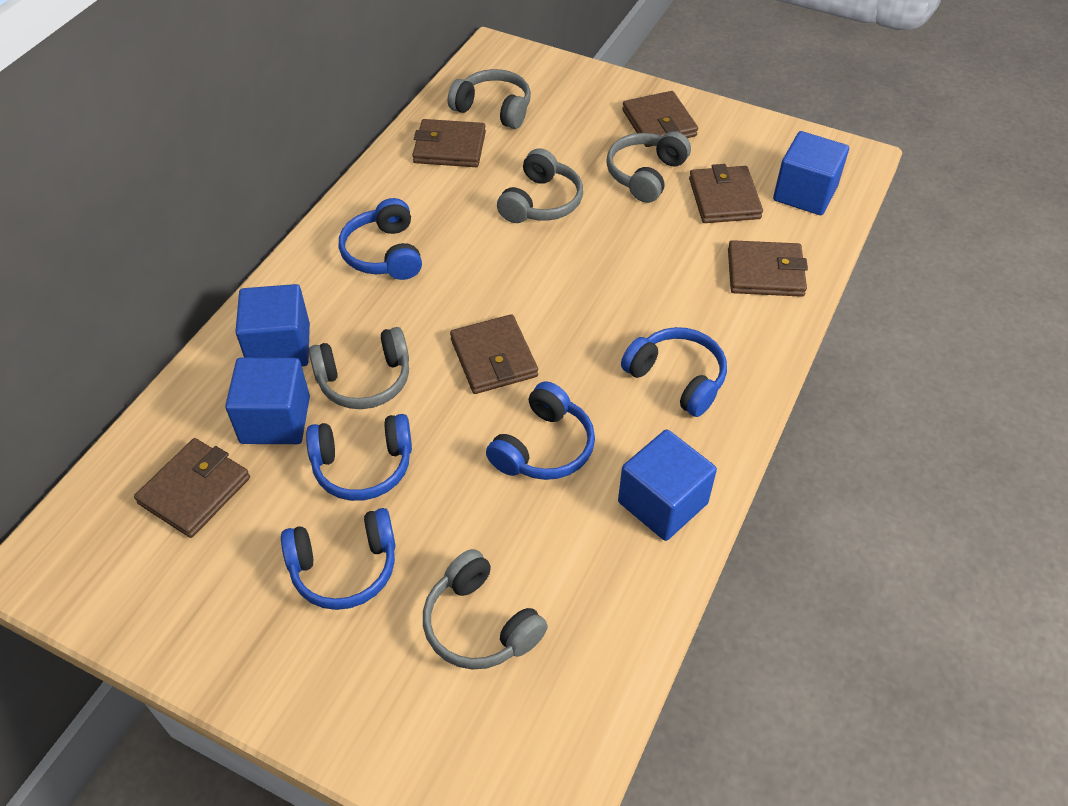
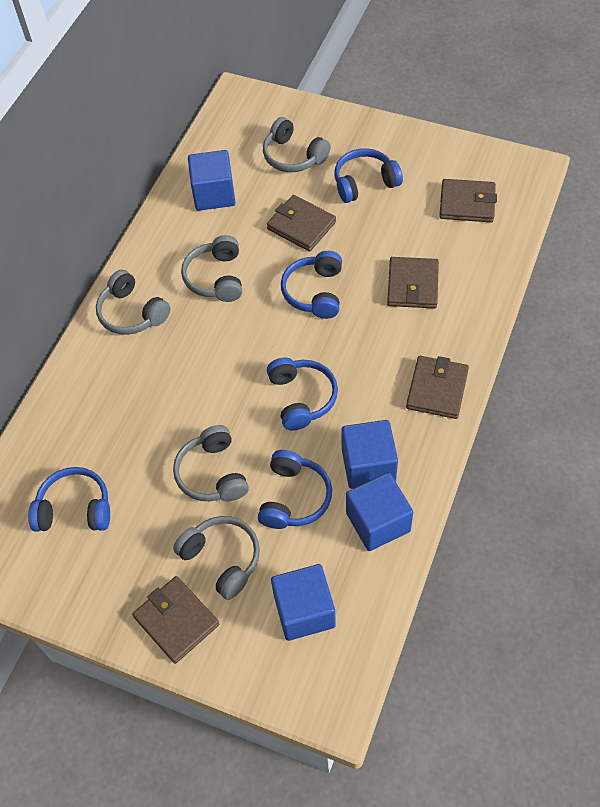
brown wallet: 6 -> 5

